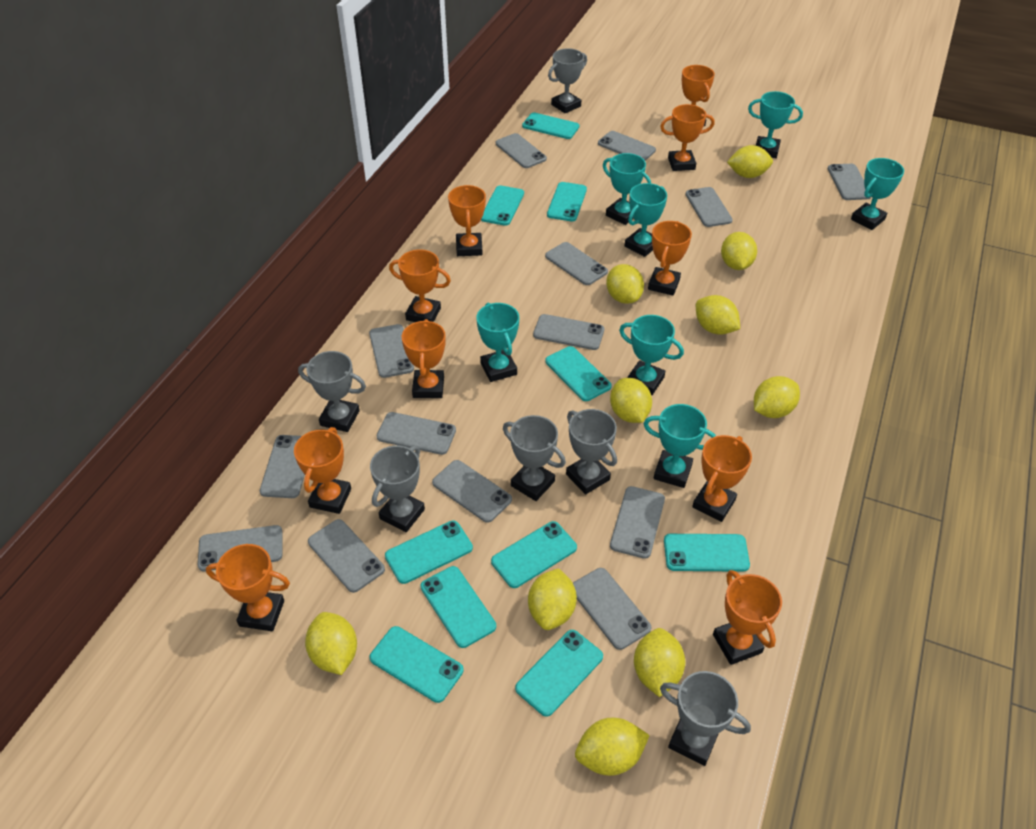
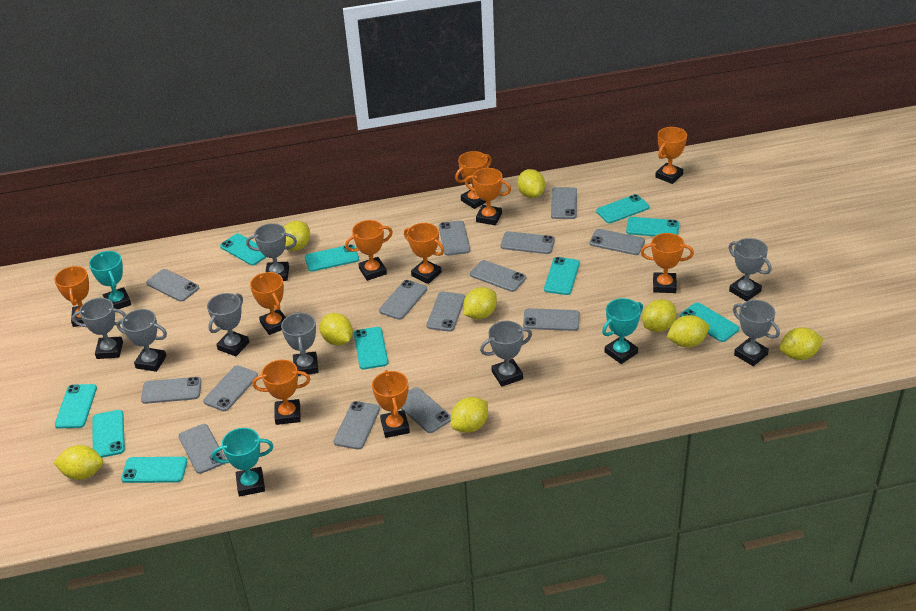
grey trophy: 6 -> 8
turquoise trophy: 7 -> 3
yellow lemon: 10 -> 9

